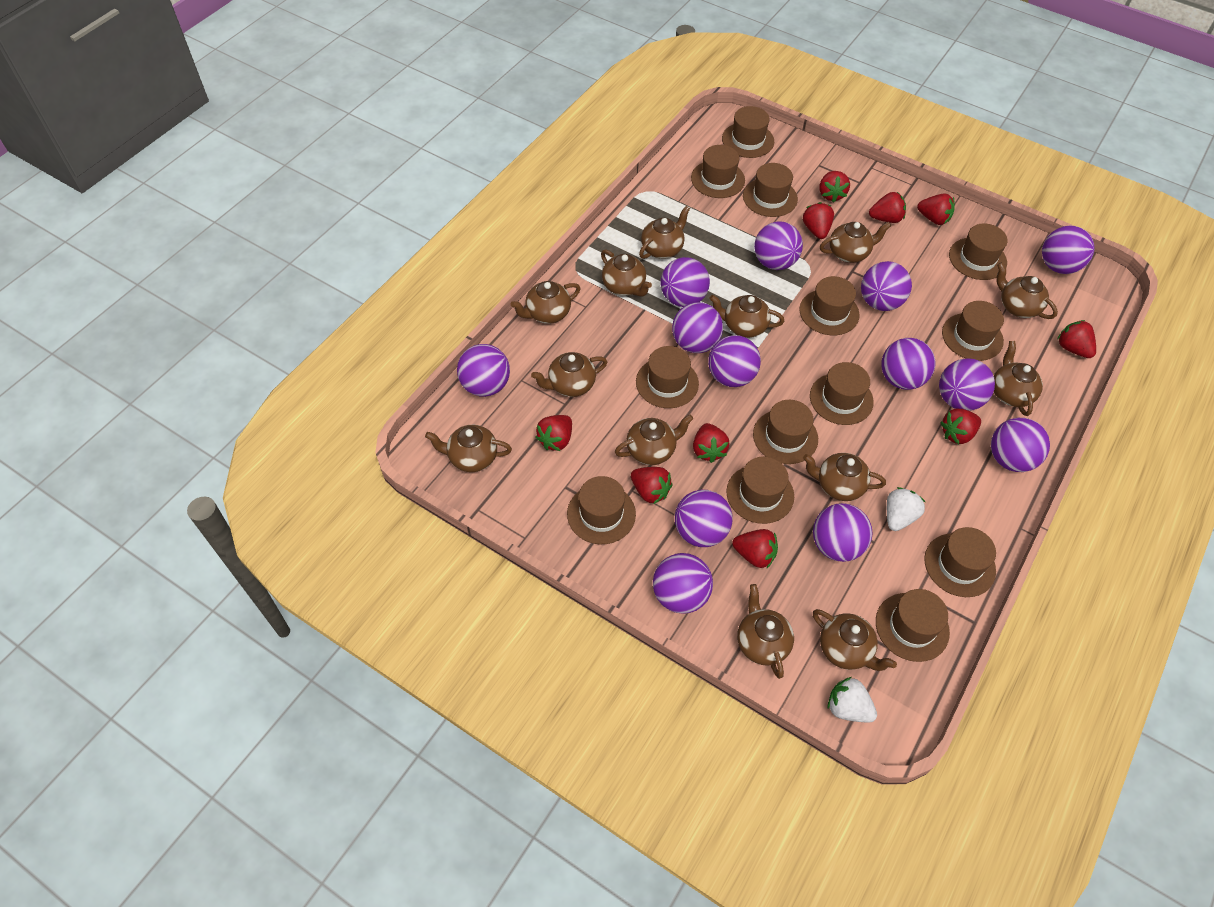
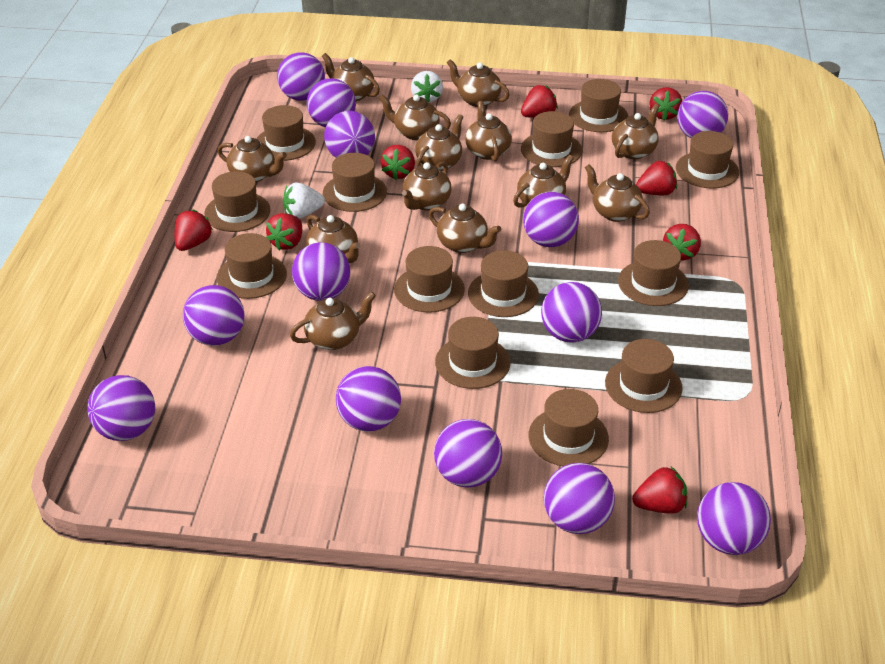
red strawberry: 10 -> 8

